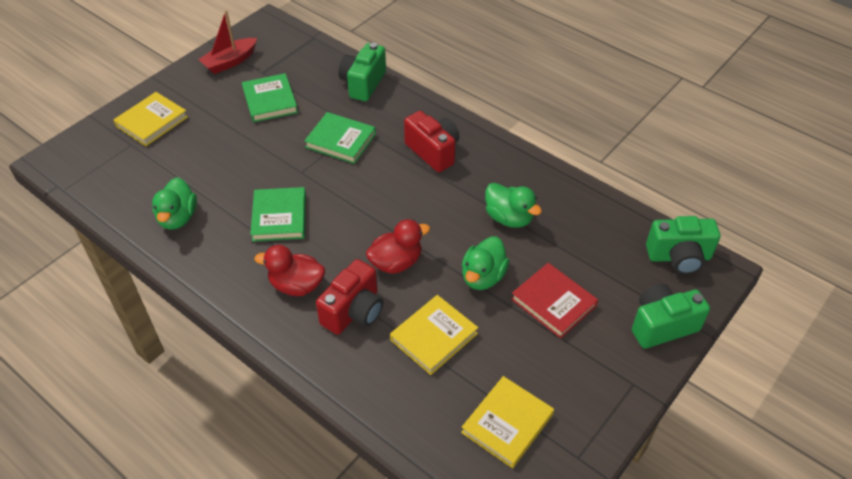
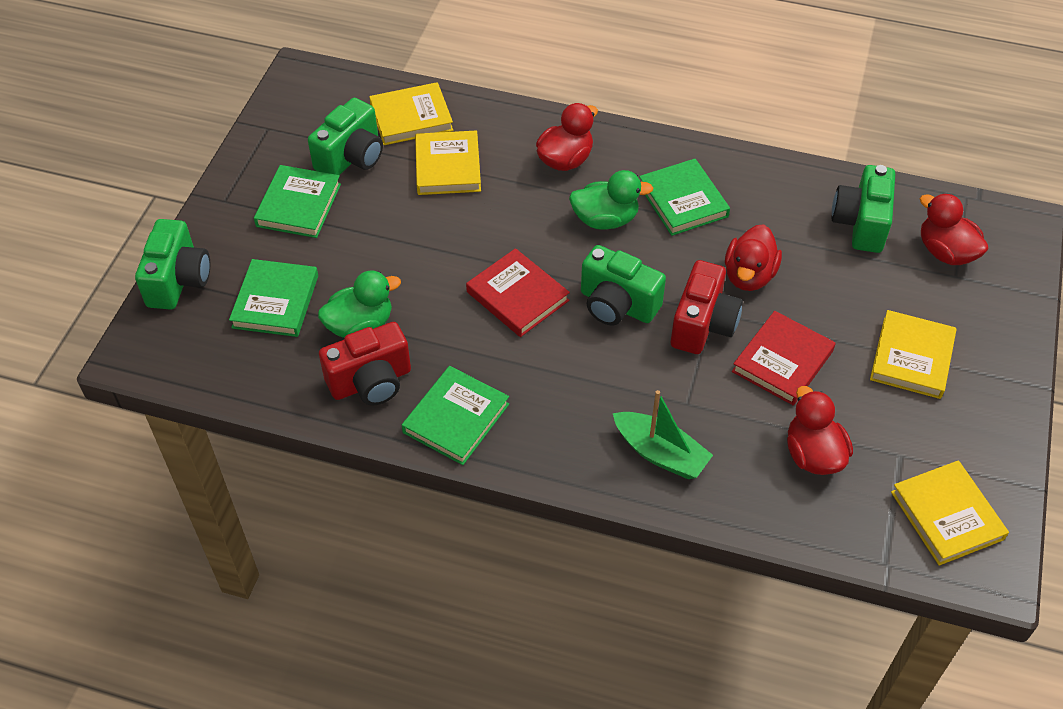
green boat: 0 -> 1
green book: 3 -> 4
green camera: 3 -> 4
green duck: 3 -> 2
red boat: 1 -> 0
red book: 1 -> 2
red duck: 2 -> 4
yellow book: 3 -> 4

